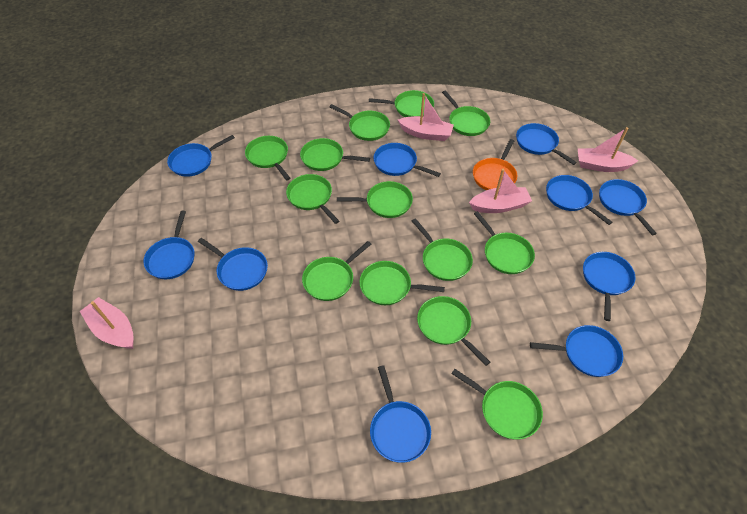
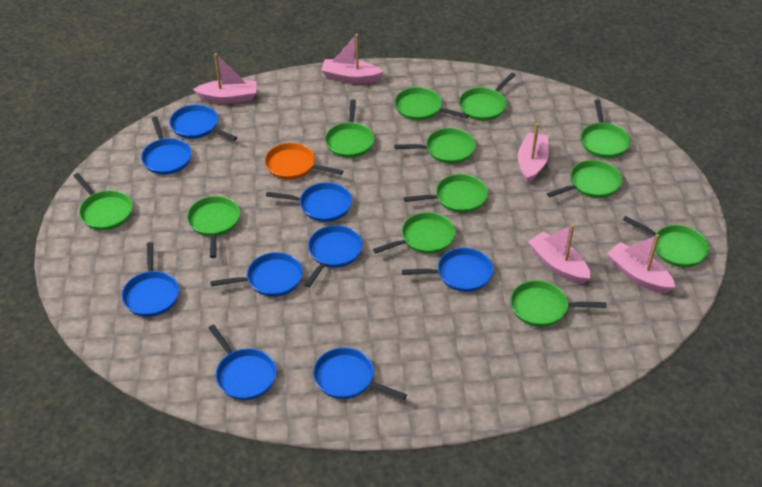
blue pan: 10 -> 9
green pan: 13 -> 12
pink boat: 4 -> 5

